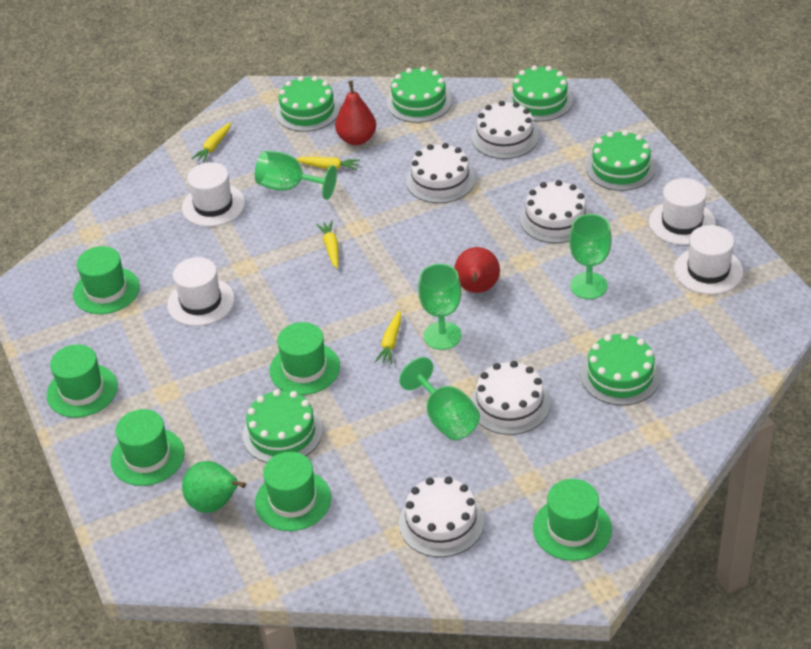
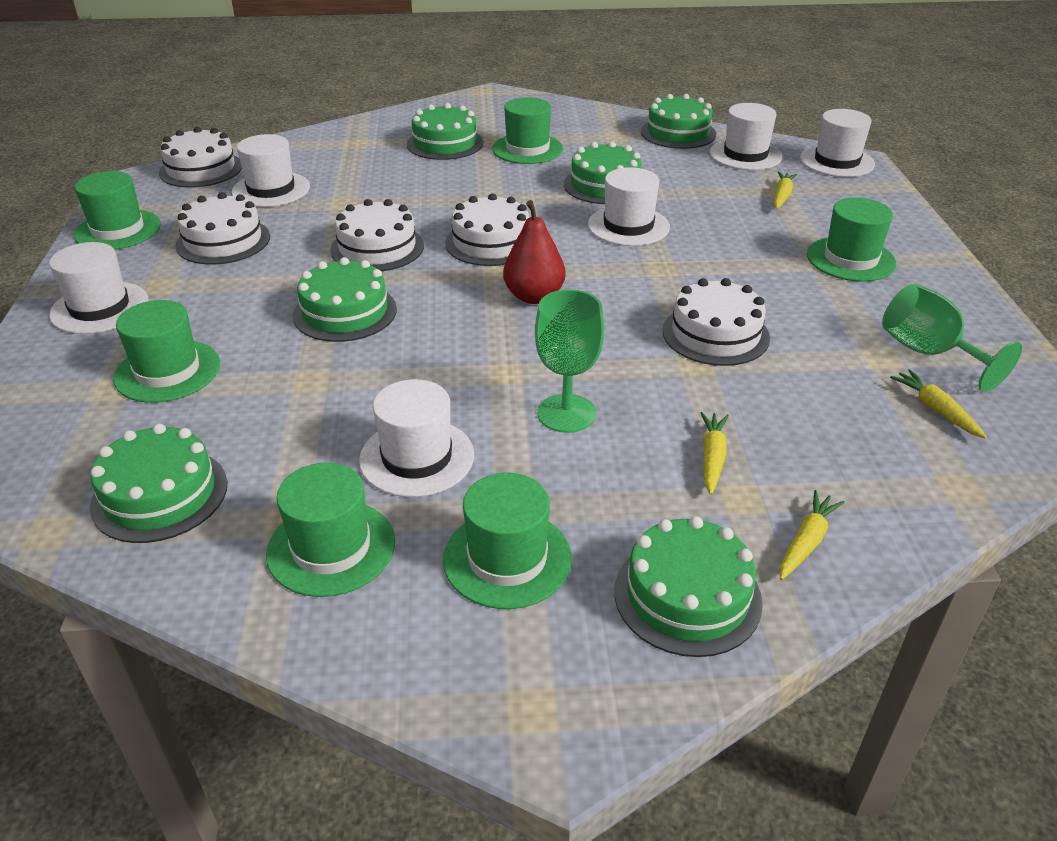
green goblet: 4 -> 2
green pear: 1 -> 0
red pear: 2 -> 1
white hat: 4 -> 6

